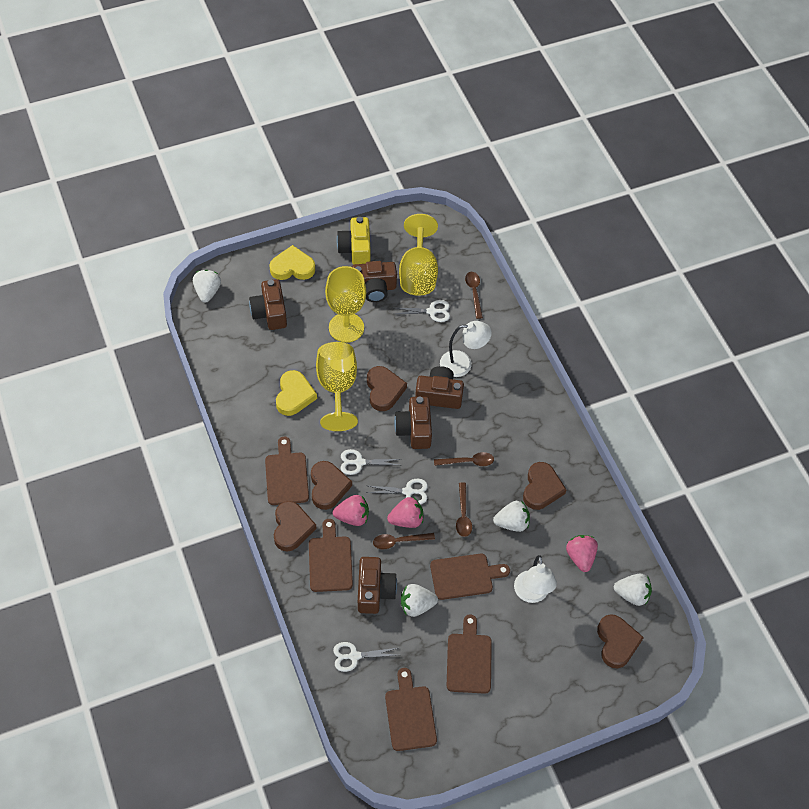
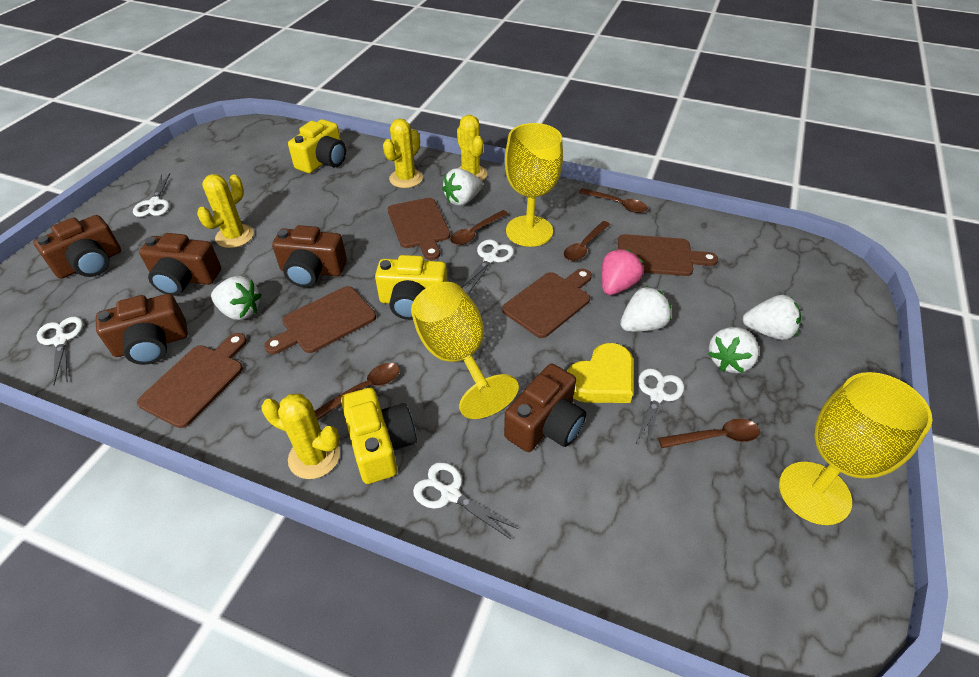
brown heart: 5 -> 0
brown spoon: 4 -> 5
pink strawberry: 3 -> 1
white lamp: 2 -> 0
white scissors: 4 -> 5
white strawberry: 4 -> 5
yellow cactus: 0 -> 4
yellow camera: 1 -> 3
yellow heart: 2 -> 1

